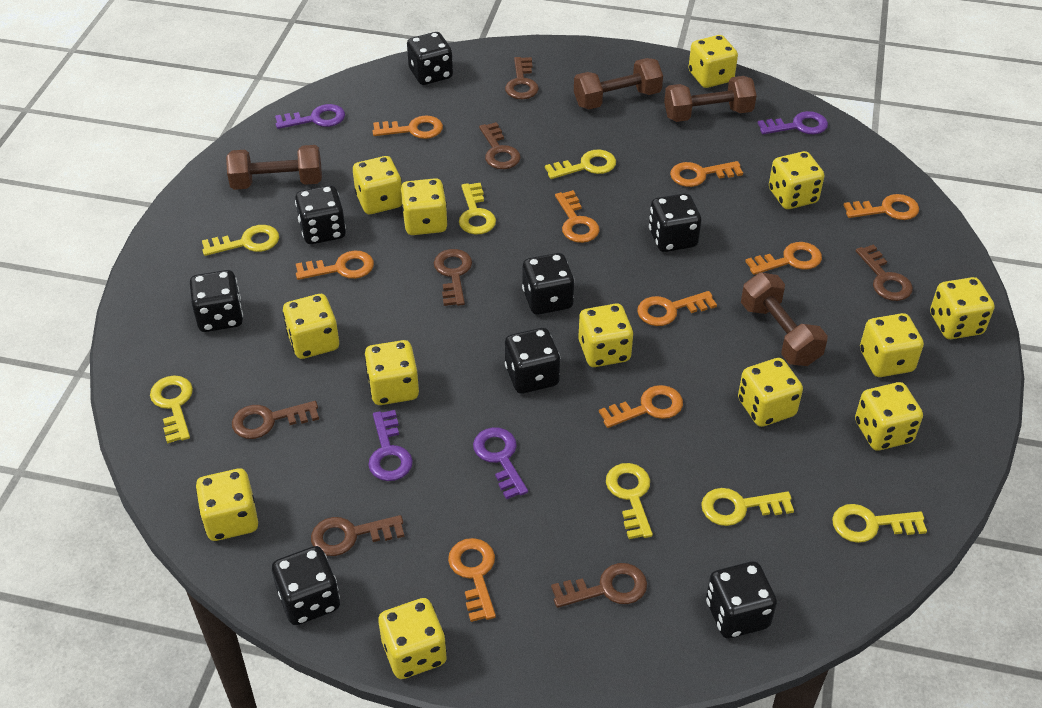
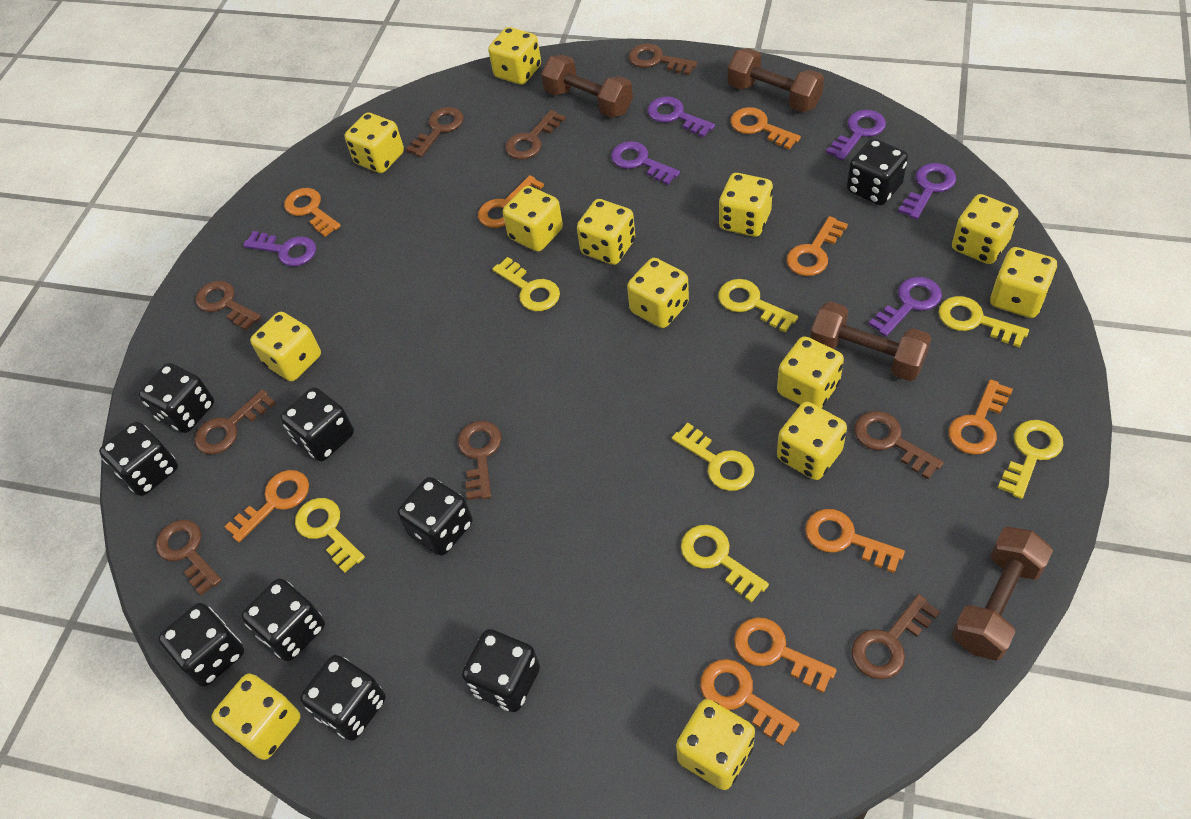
black dice: 8 -> 9
brown key: 7 -> 9
purple key: 4 -> 6

